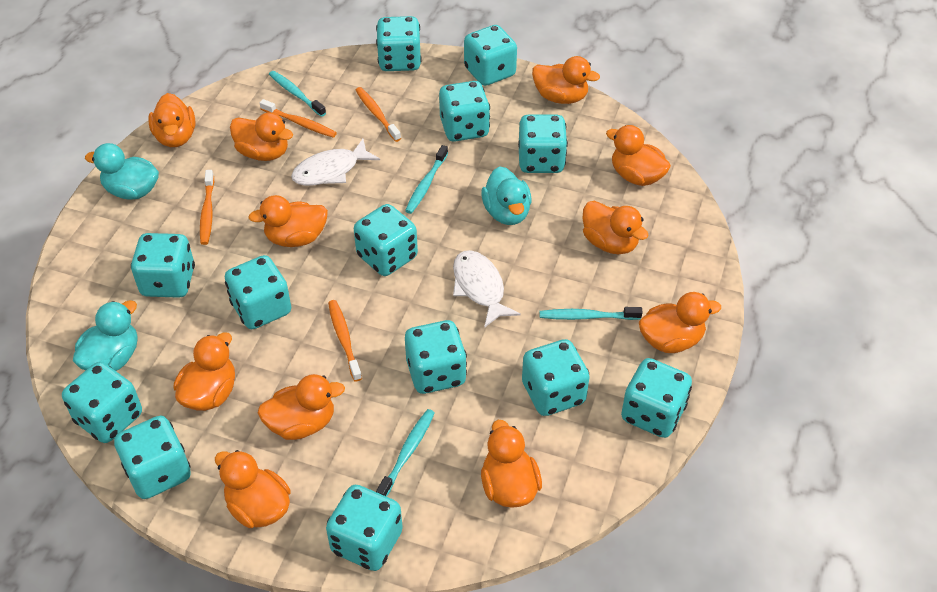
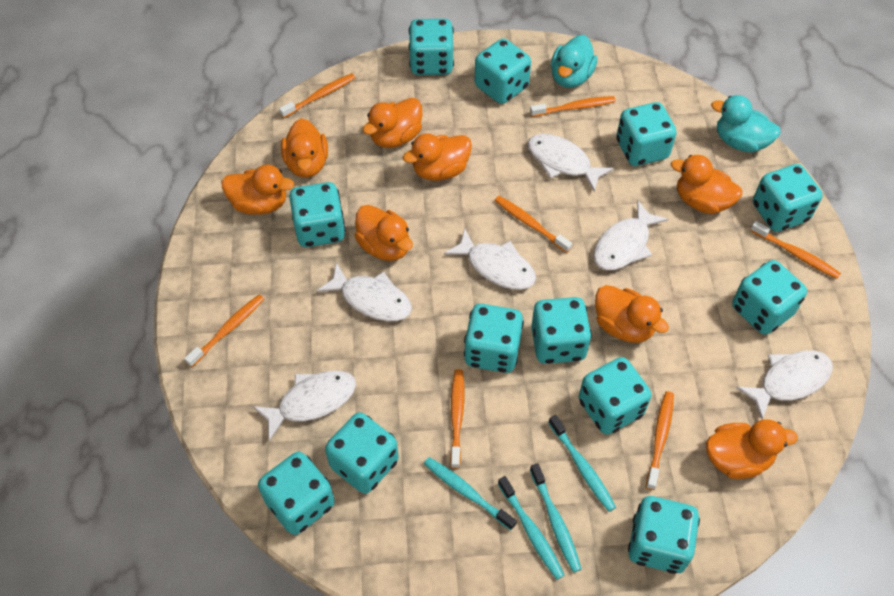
orange duck: 11 -> 8
orange toothbrush: 4 -> 7
turquoise dice: 13 -> 12
turquoise duck: 3 -> 2
white fish: 2 -> 6

